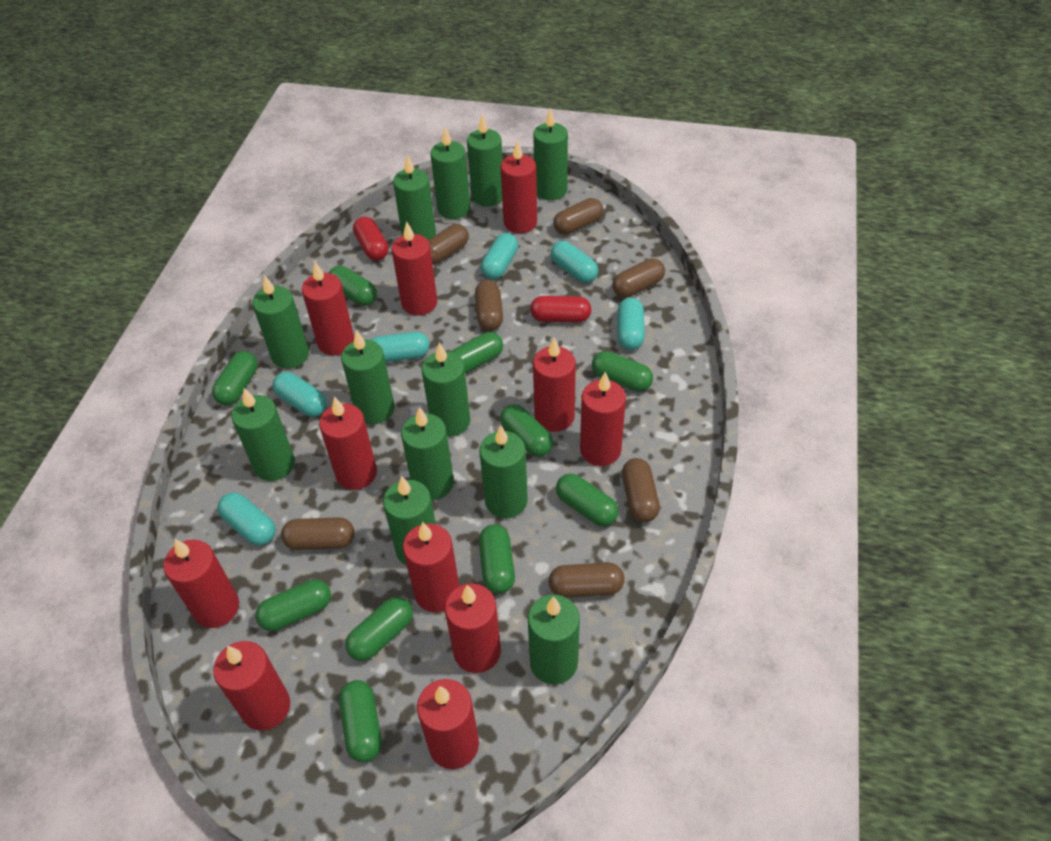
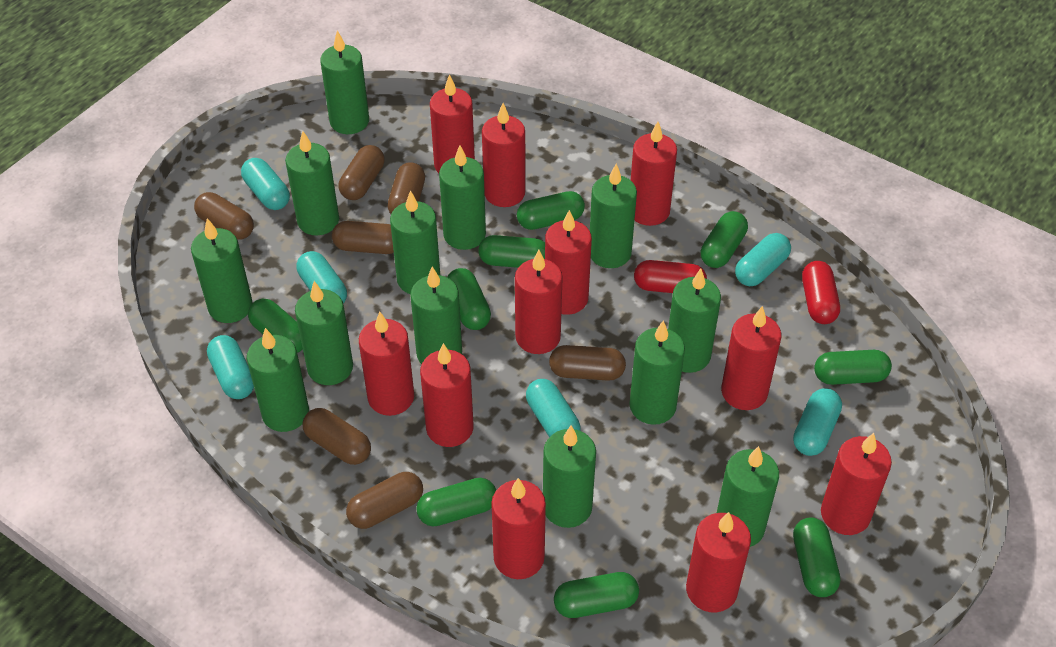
green candle: 12 -> 13
green capsule: 10 -> 9

